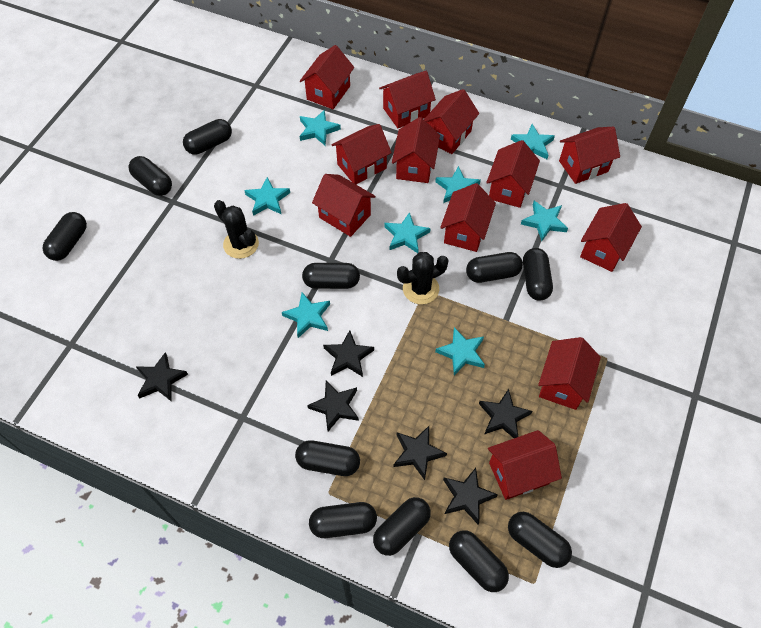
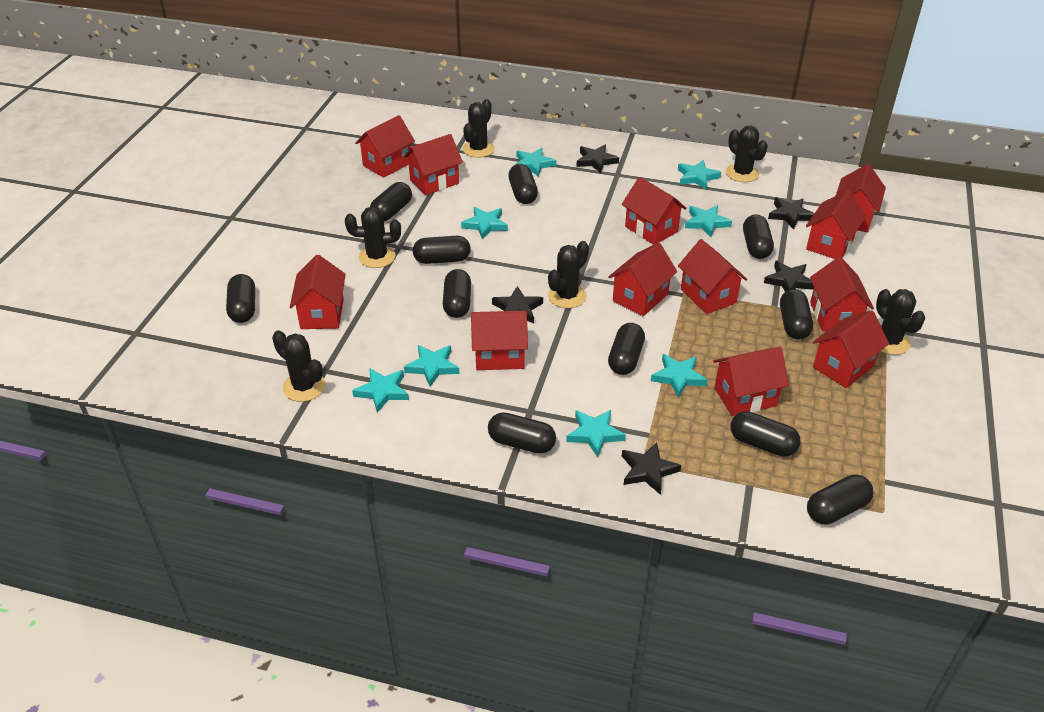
black cactus: 2 -> 6
black star: 6 -> 5

